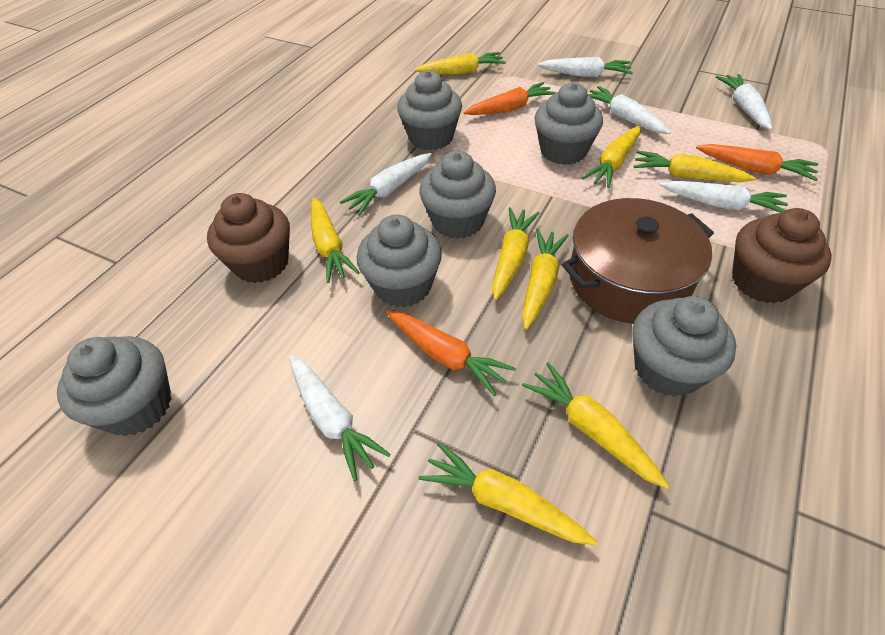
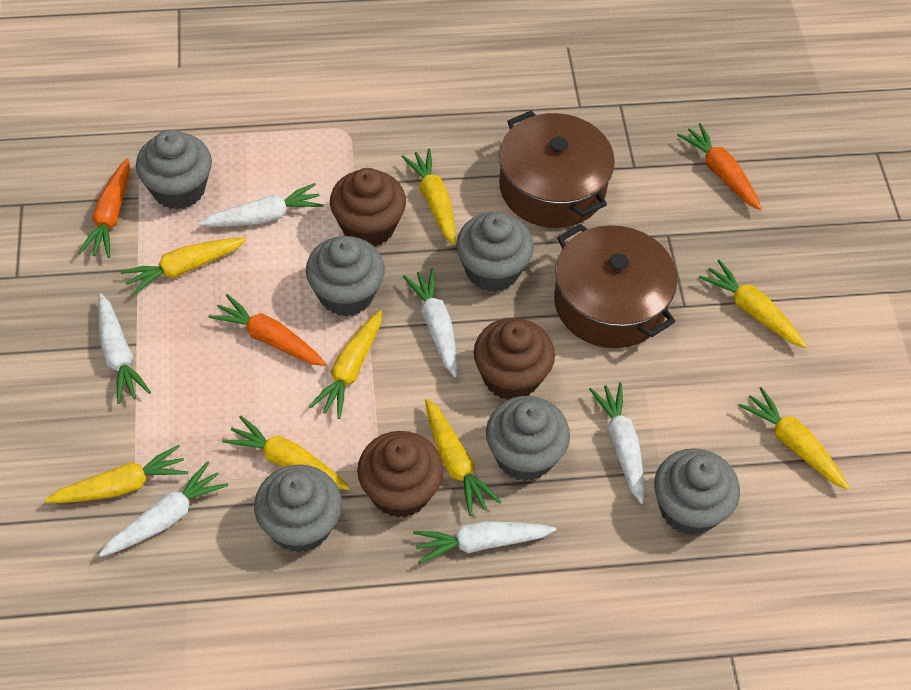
brown cupcake: 2 -> 3
brown pot: 1 -> 2

